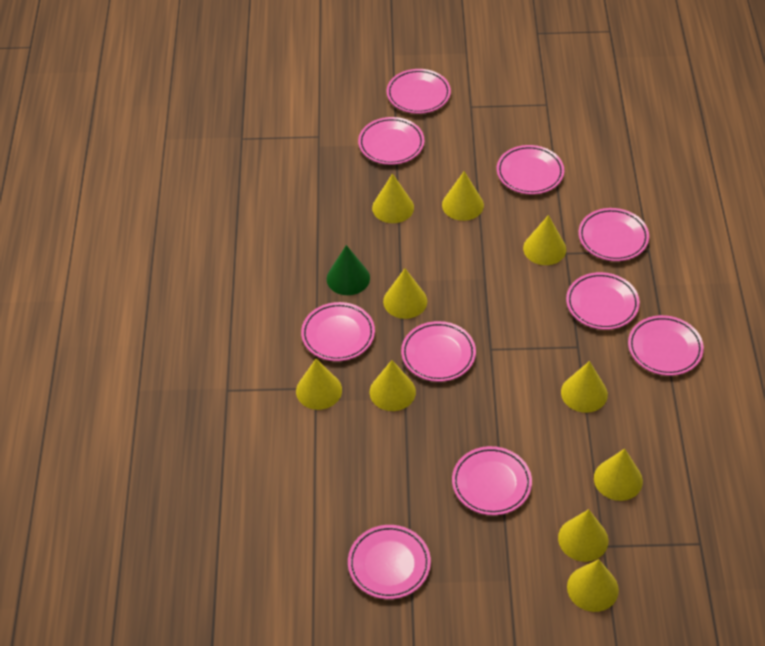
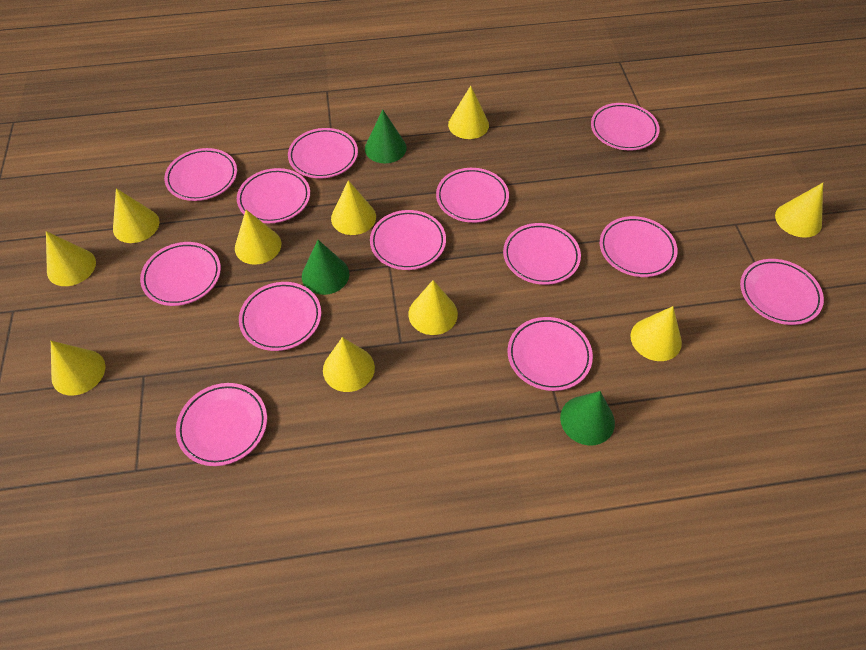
green cone: 1 -> 3
pink plate: 10 -> 13

